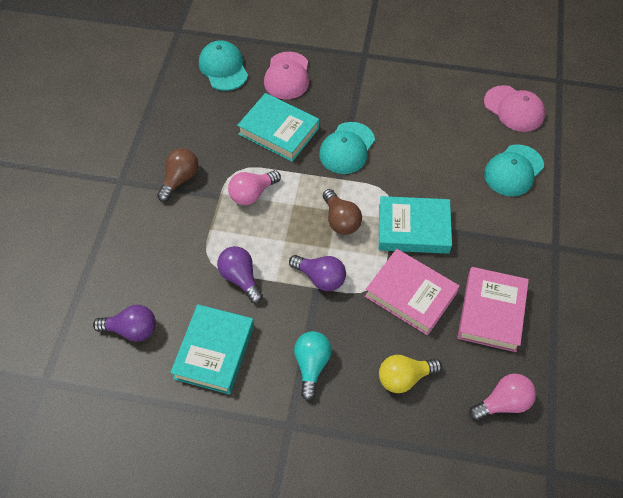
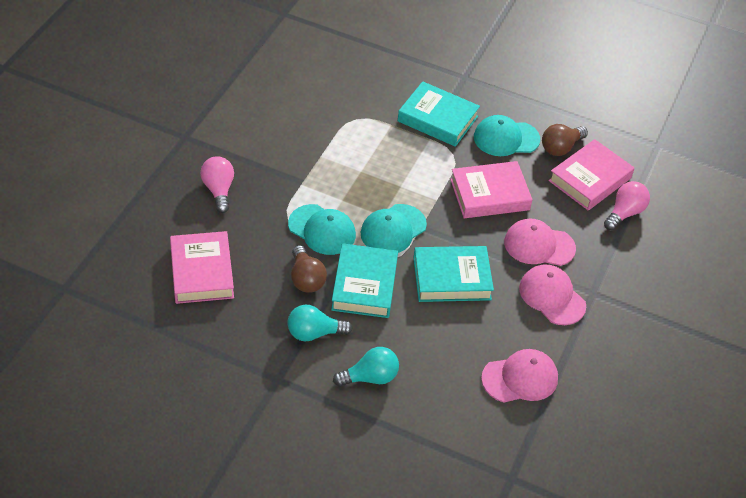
pink book: 2 -> 3
pink cap: 2 -> 3
purple light bulb: 3 -> 0
turquoise light bulb: 1 -> 2
yellow light bulb: 1 -> 0

